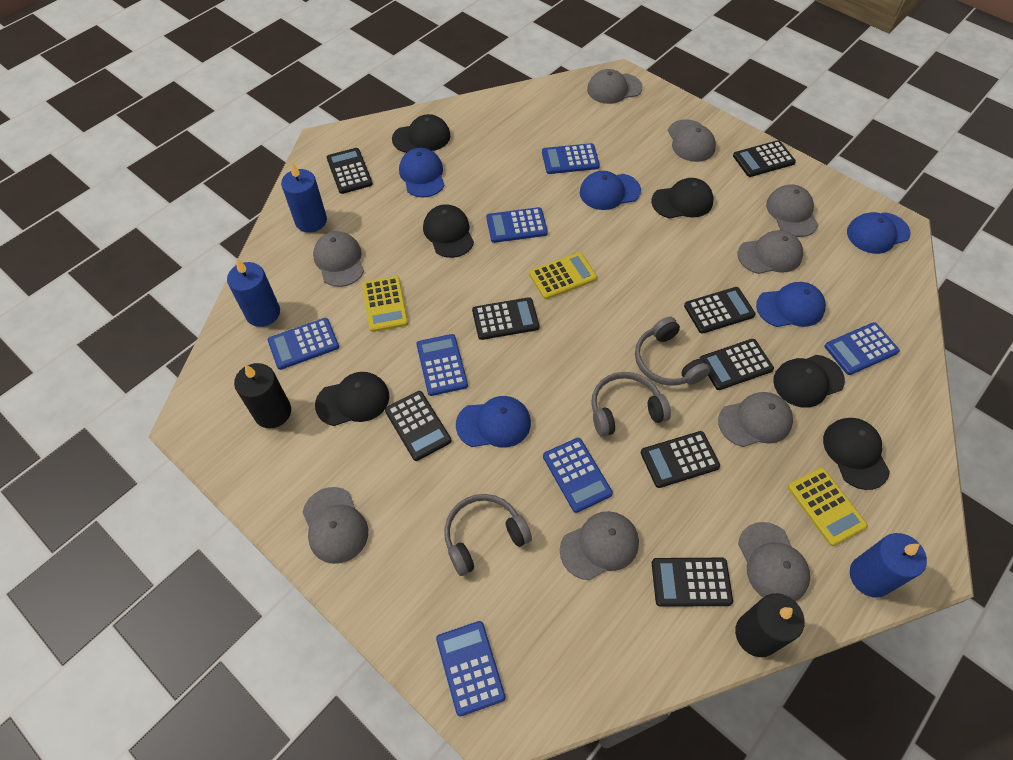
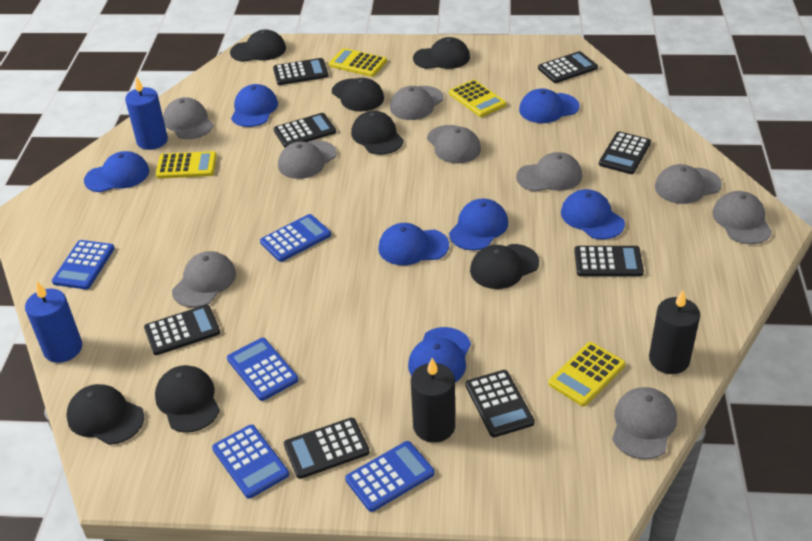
black cap: 6 -> 7
blue calculator: 7 -> 5
blue candle: 3 -> 2
blue cap: 5 -> 7
grey headphones: 3 -> 0
yellow calculator: 3 -> 4

